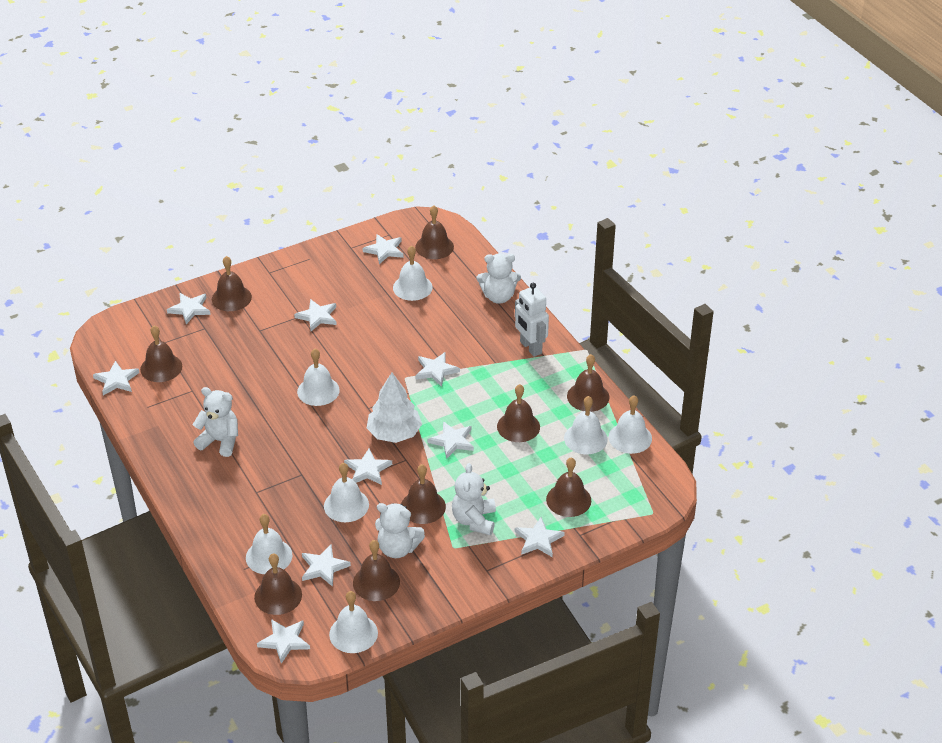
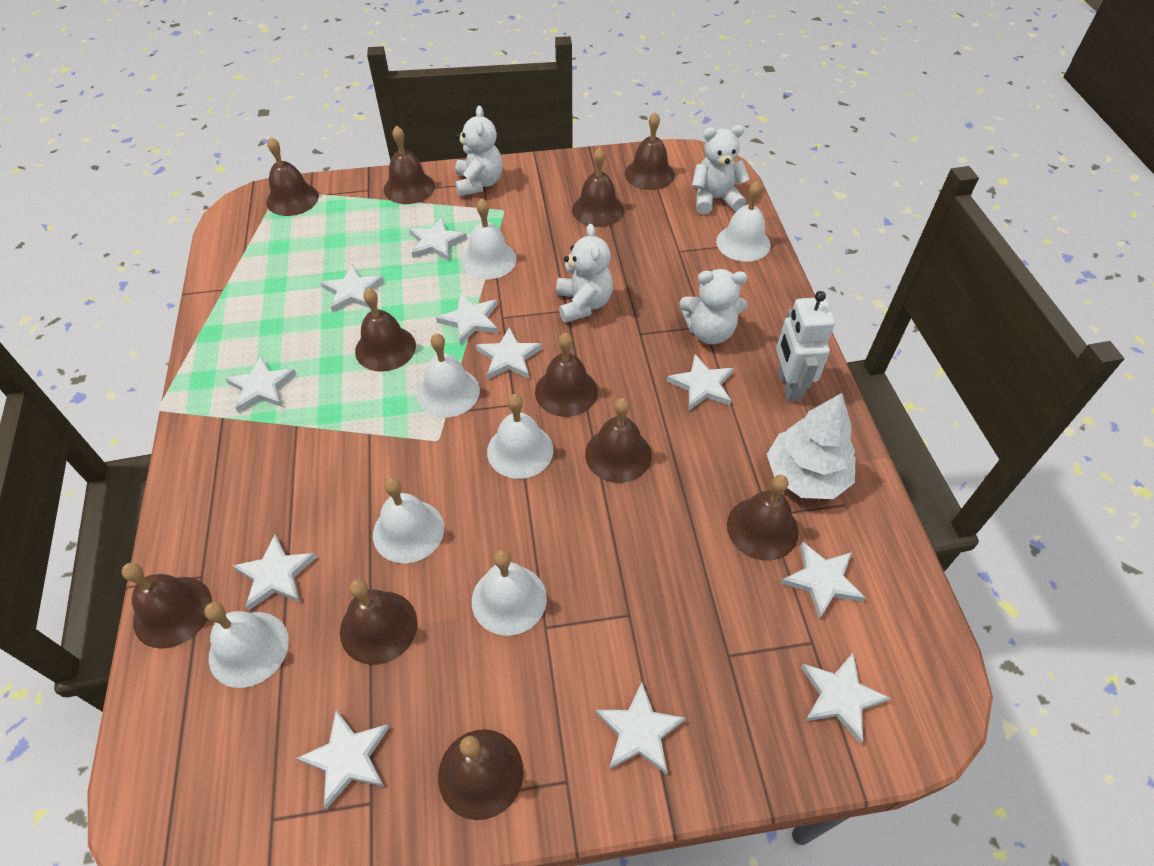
brown bell: 9 -> 11
white star: 10 -> 11

